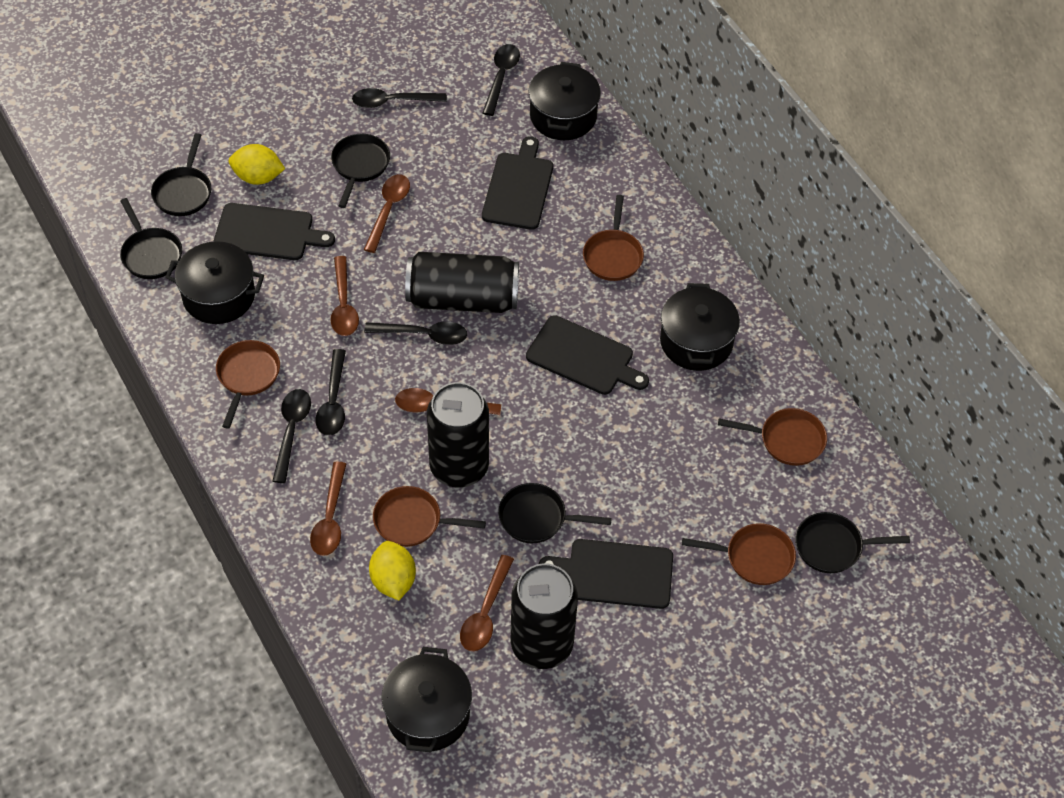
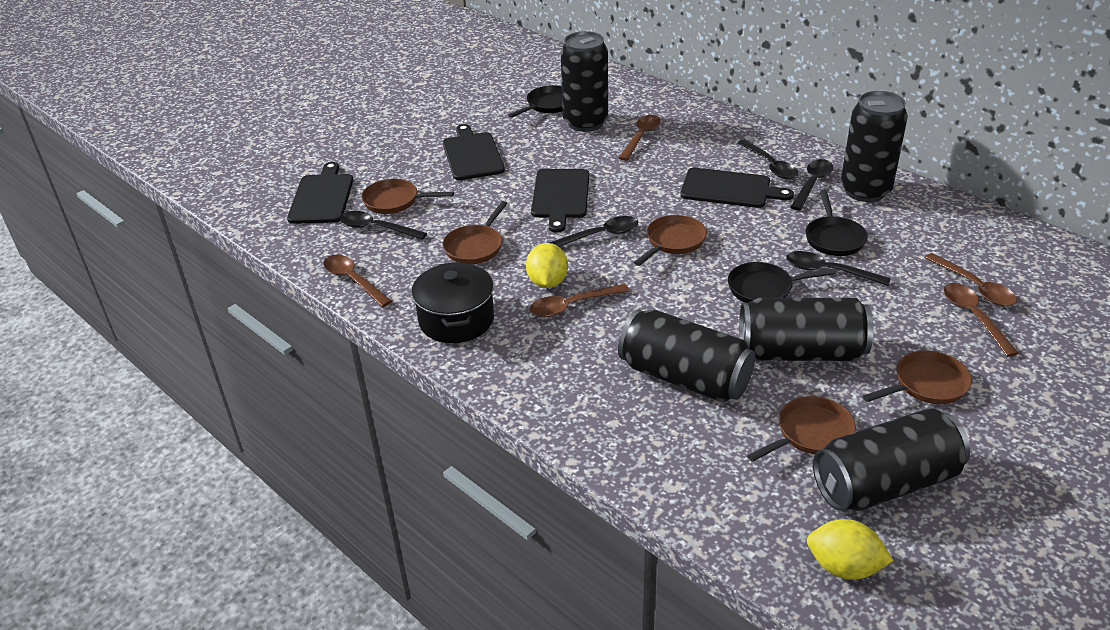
black can: 3 -> 5
black pan: 5 -> 3
black pot: 4 -> 1

